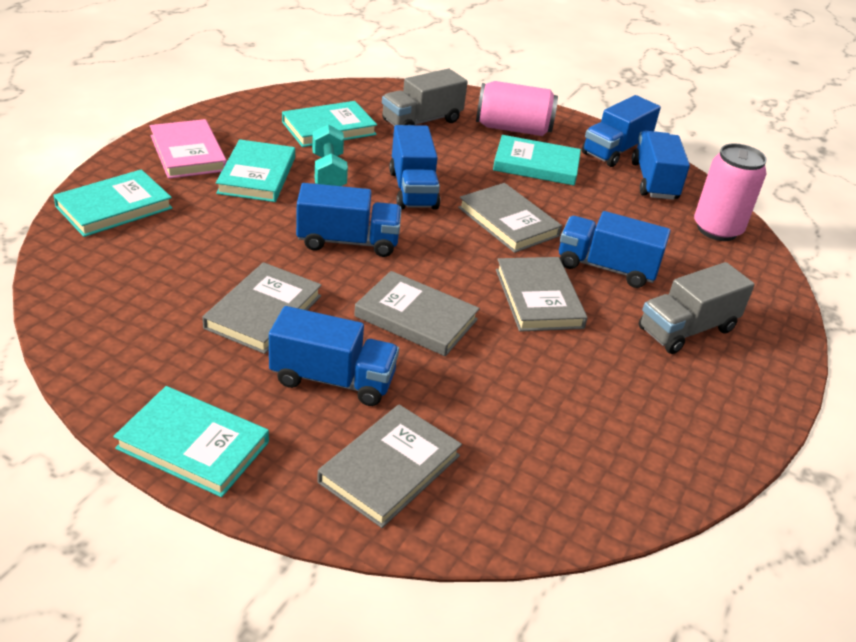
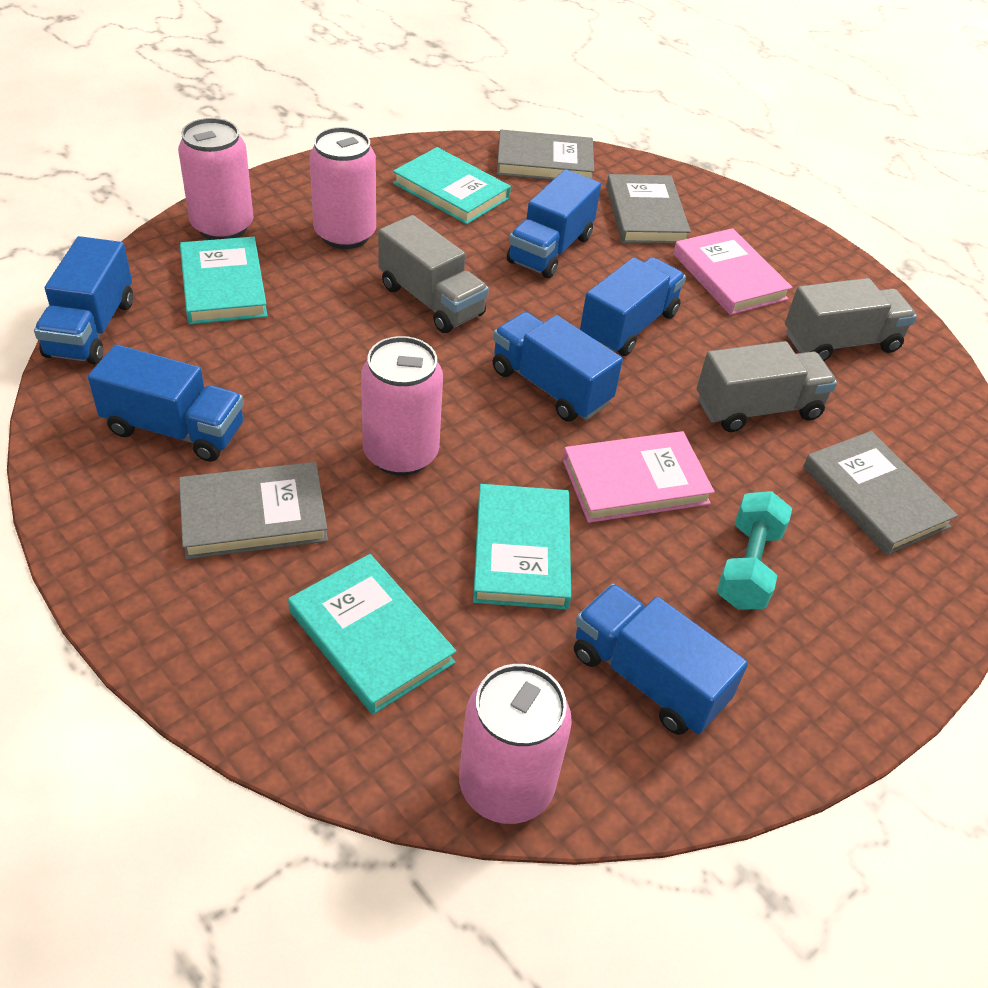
grey book: 5 -> 4
grey truck: 2 -> 3
pink book: 1 -> 2
pink can: 2 -> 4
turquoise book: 5 -> 4

